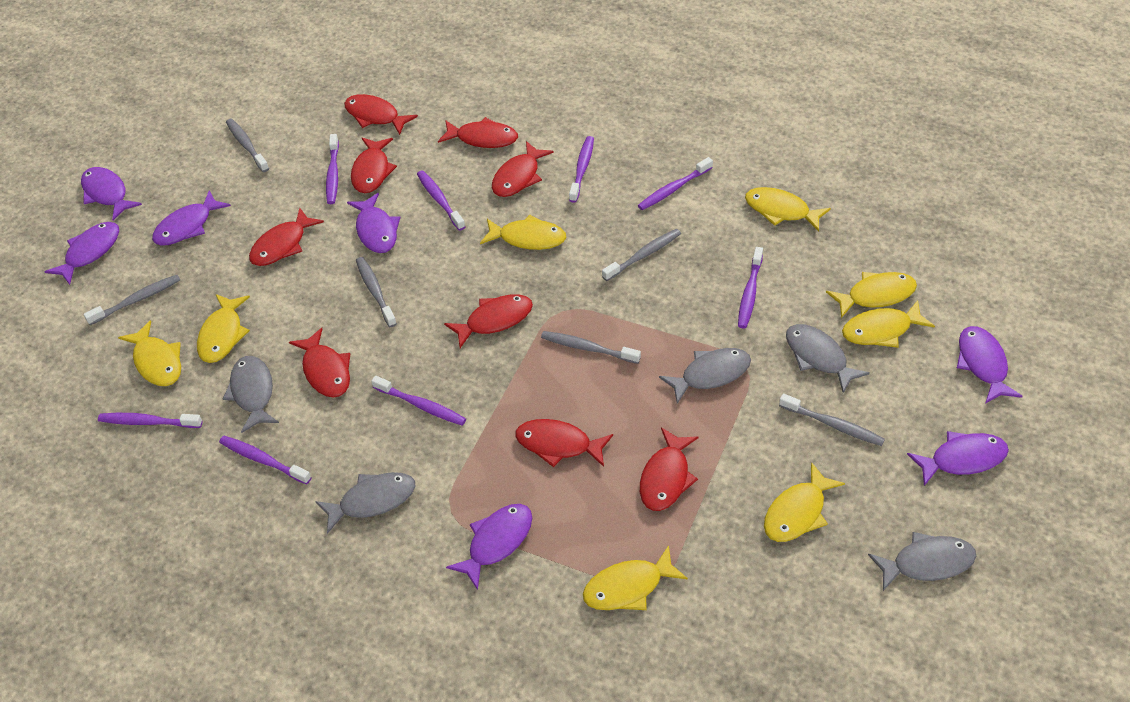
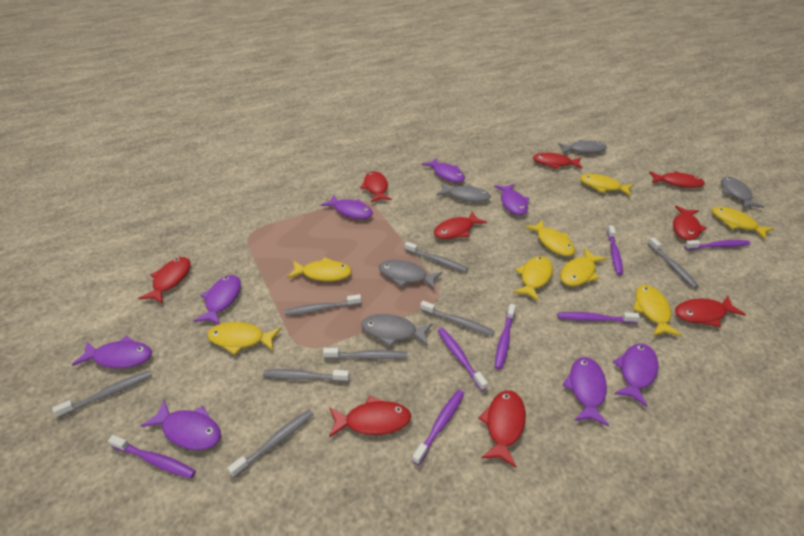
grey toothbrush: 6 -> 8
purple fish: 7 -> 8
purple toothbrush: 8 -> 7

